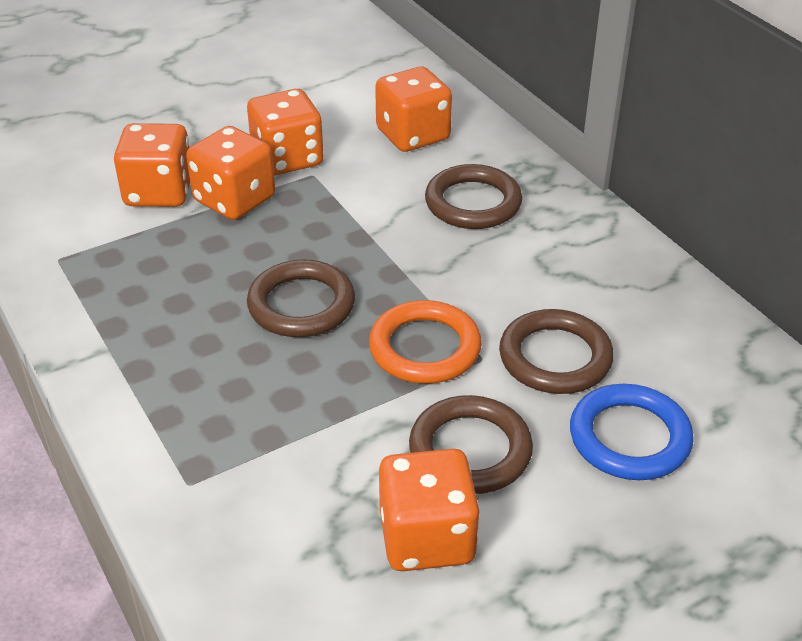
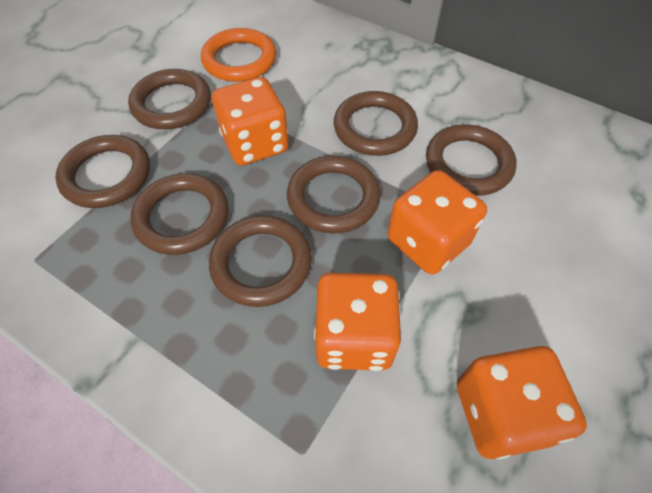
blue ring: 1 -> 0
brown ring: 4 -> 7
orange dice: 5 -> 4

